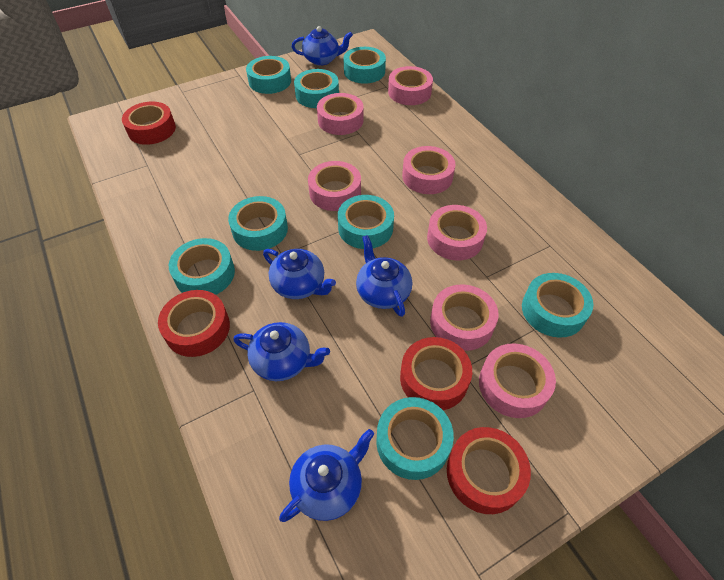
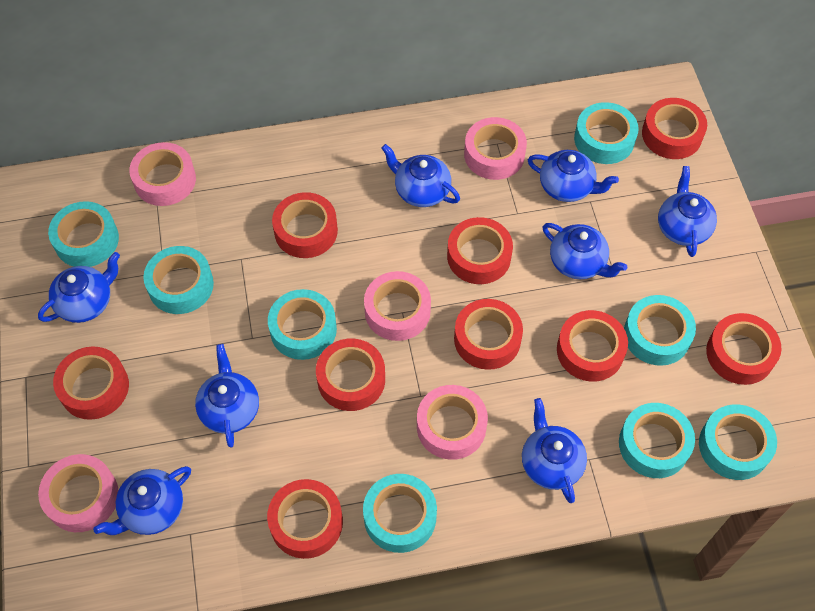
blue teapot: 5 -> 8
pink tape: 7 -> 5
red tape: 4 -> 9

